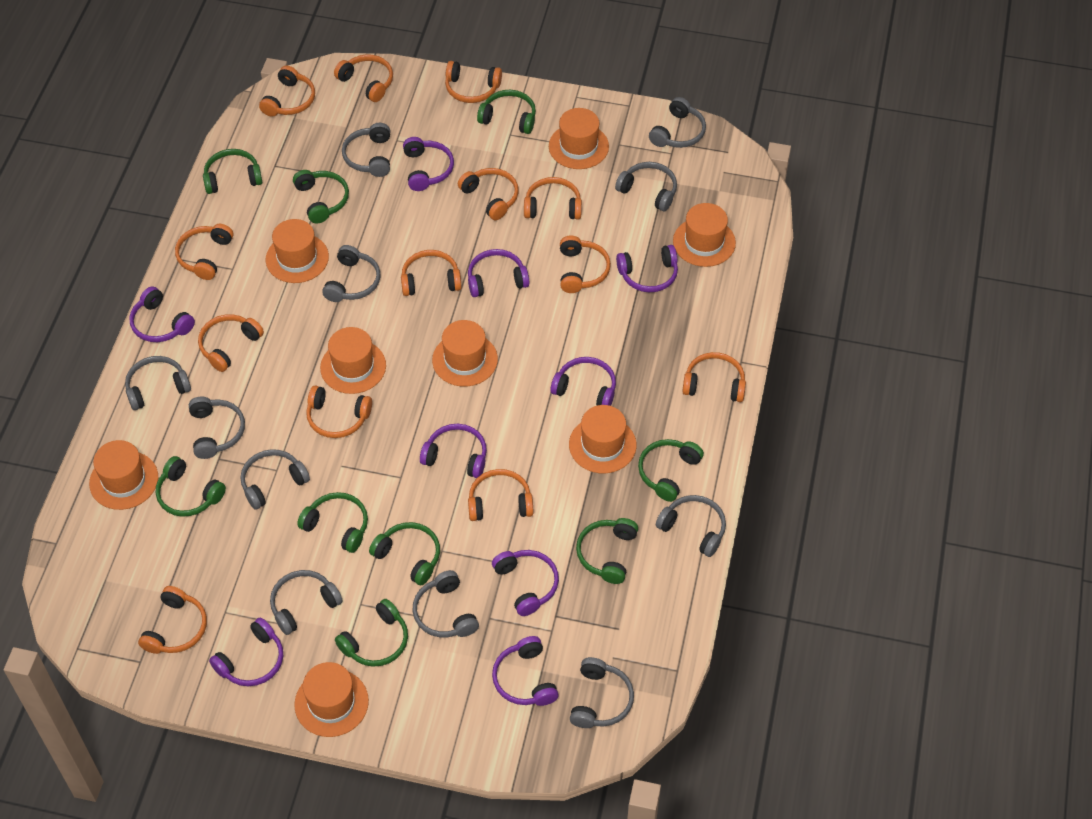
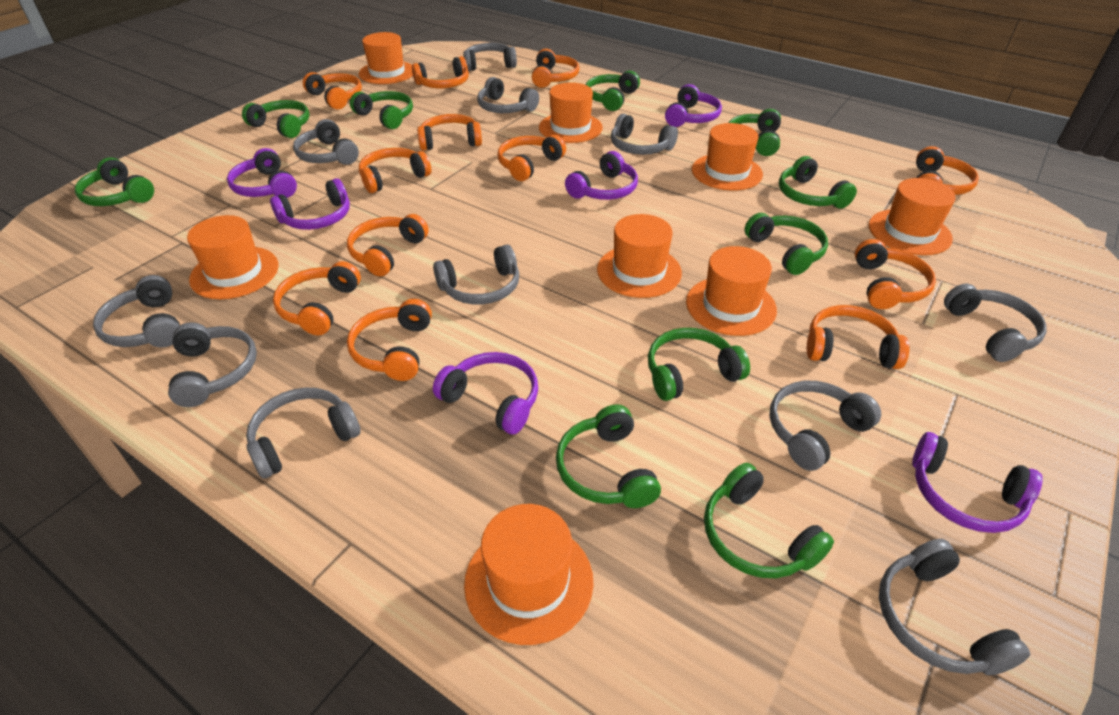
green headphones: 9 -> 10
orange headphones: 13 -> 12
purple headphones: 9 -> 6

